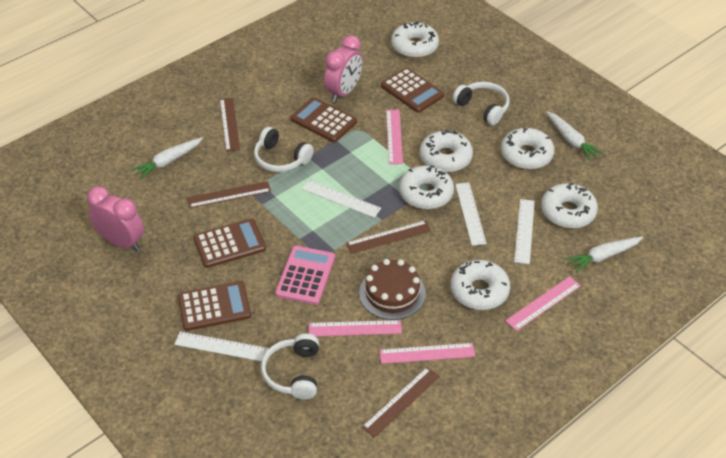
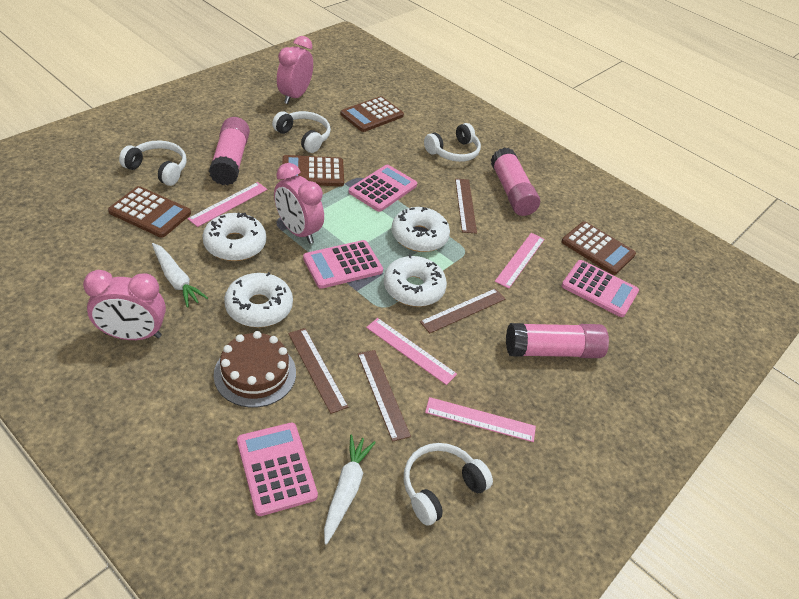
pink calculator: 1 -> 4
pink clock: 2 -> 3
pink glue stick: 0 -> 3
white carrot: 3 -> 2
white donut: 6 -> 4
white headphones: 3 -> 4
white ruler: 4 -> 0

